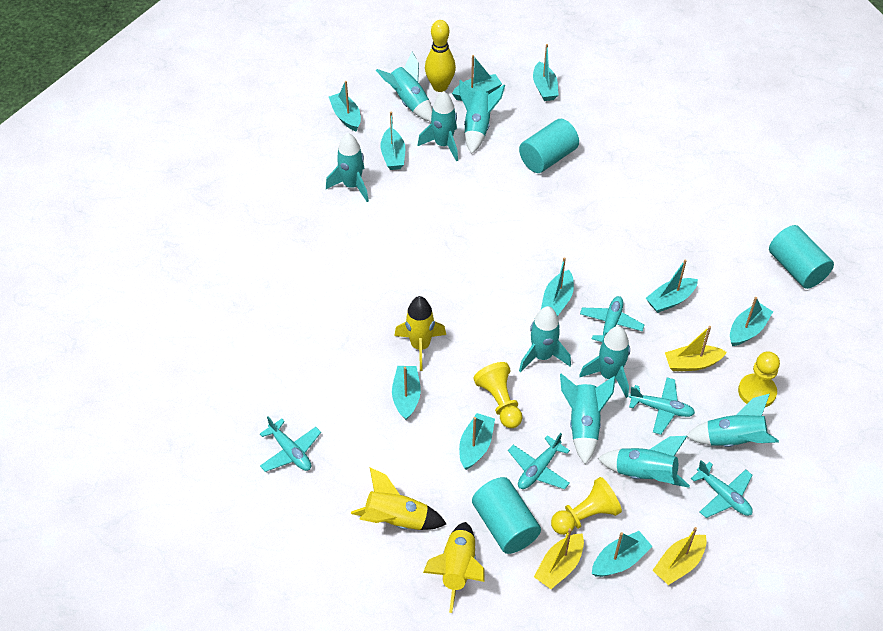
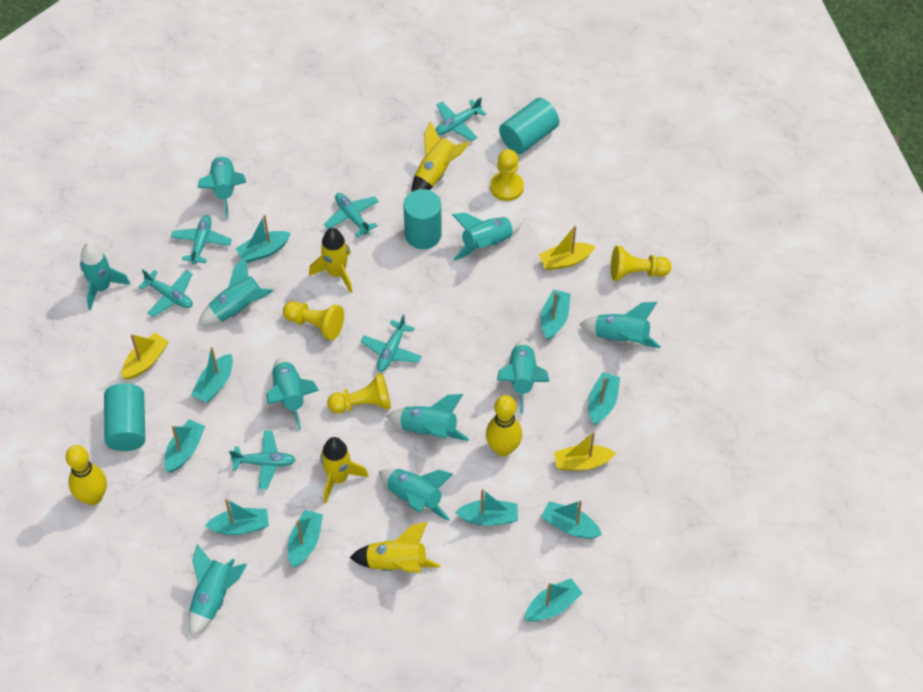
turquoise plane: 5 -> 6
turquoise rocket: 9 -> 10
yellow bowling pin: 1 -> 2
yellow pawn: 3 -> 4
yellow rocket: 3 -> 4

